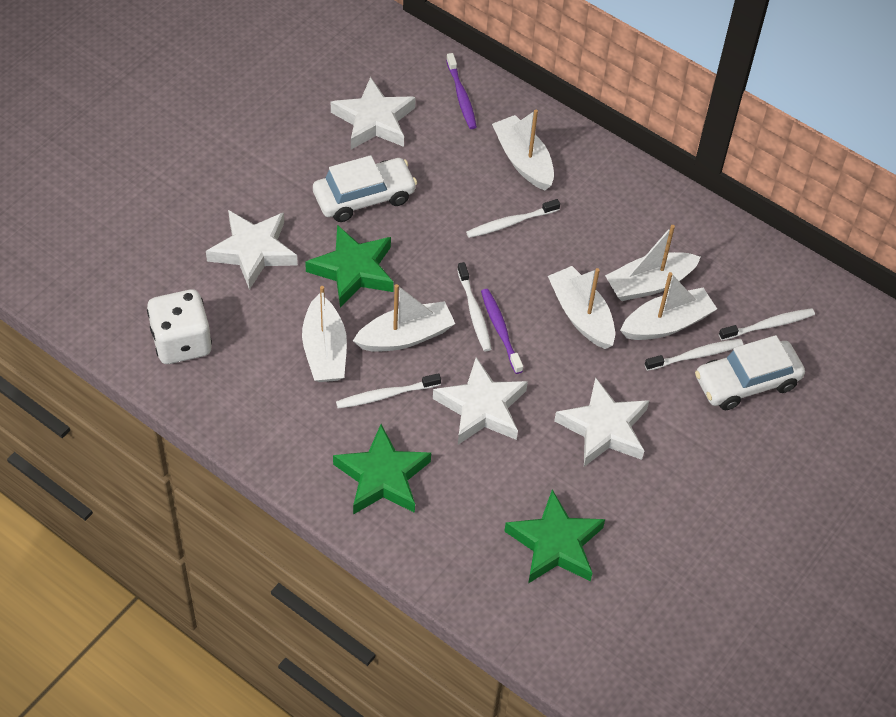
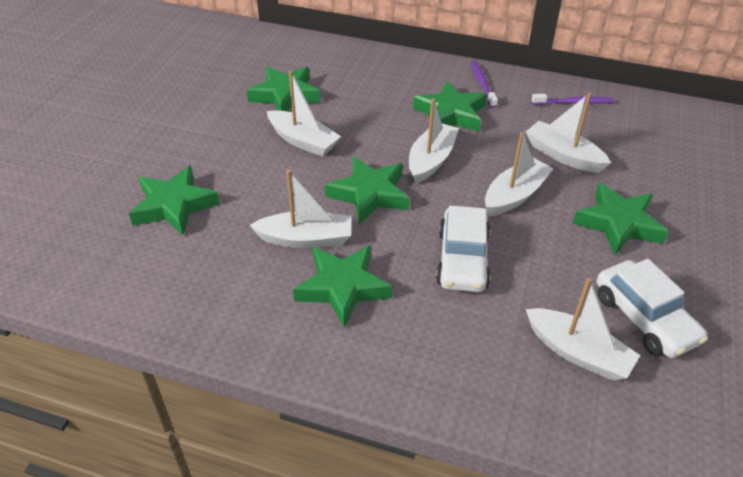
green star: 3 -> 6
white dice: 1 -> 0
white star: 4 -> 0
white toothbrush: 5 -> 0

